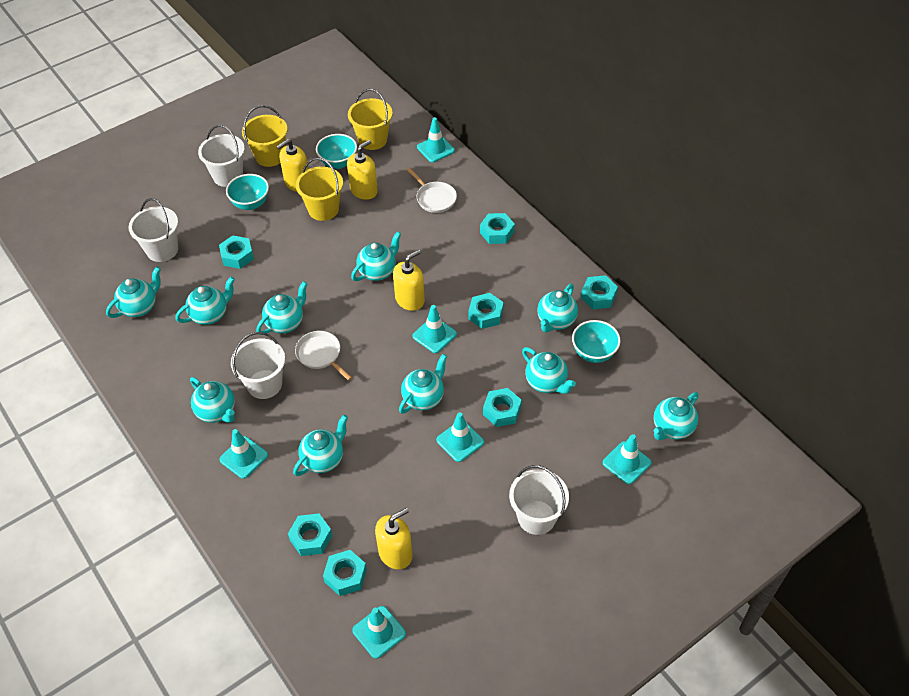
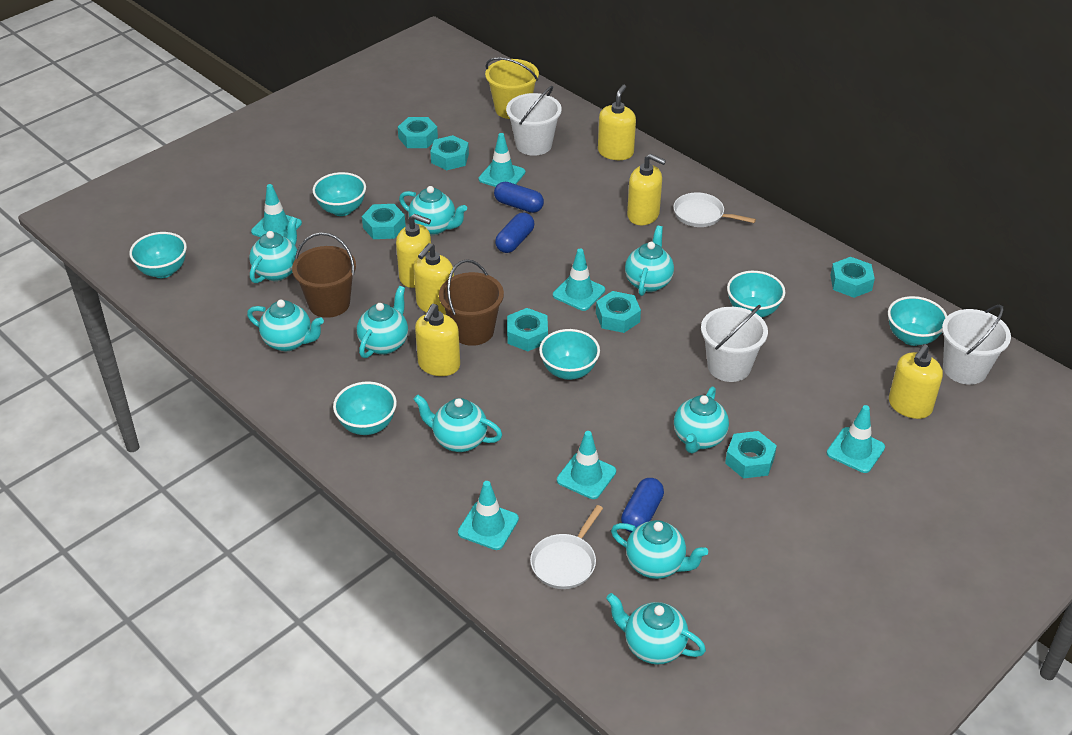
blue capsule: 0 -> 3
brown bucket: 0 -> 2
turquoise bowl: 3 -> 6
turquoise teapot: 10 -> 9
white bucket: 4 -> 3
yellow bucket: 3 -> 1
yellow soap dispenser: 4 -> 6

